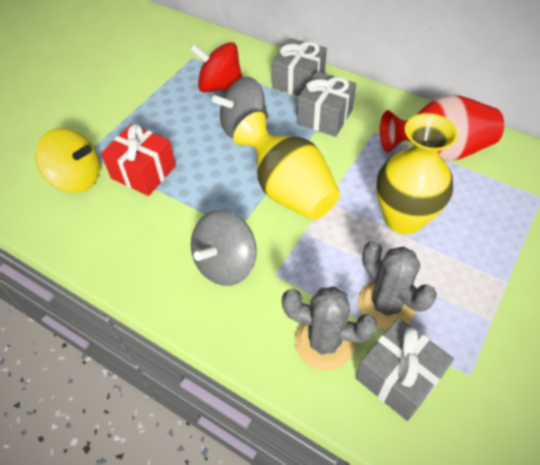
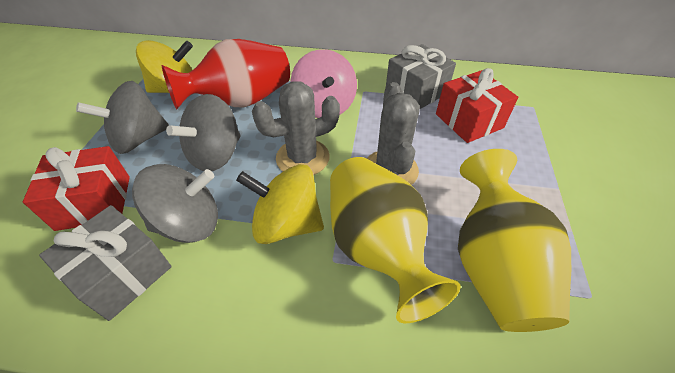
grey gift: 3 -> 2
grey spinning top: 2 -> 3
pink spinning top: 0 -> 1
red gift: 1 -> 2
red spinning top: 1 -> 0
yellow spinning top: 1 -> 2

